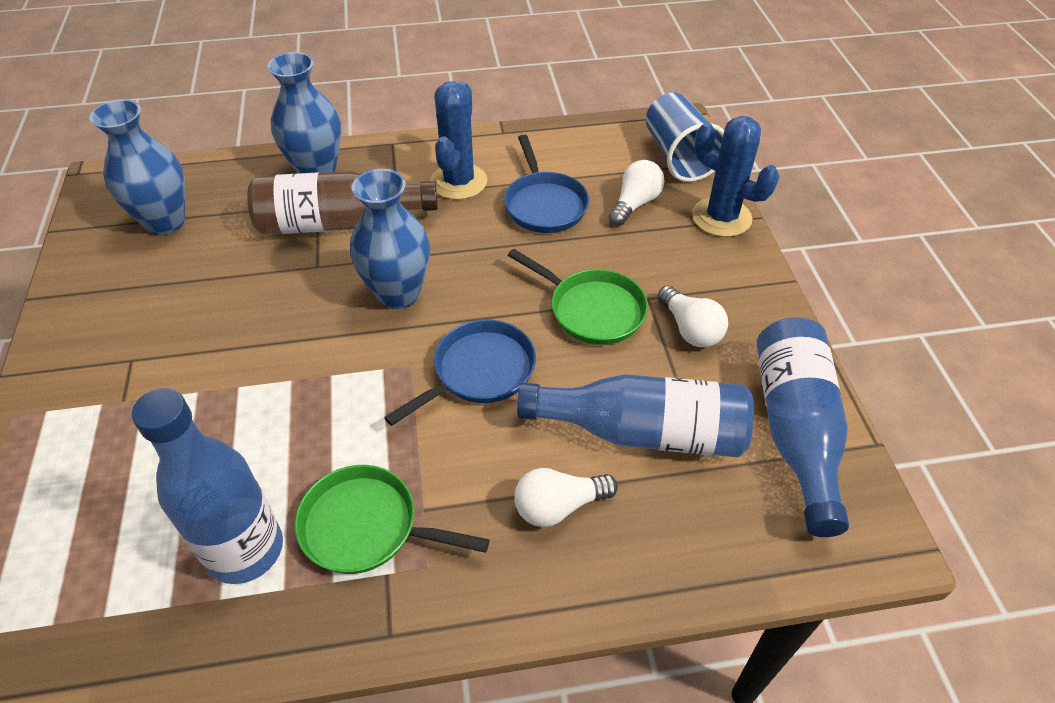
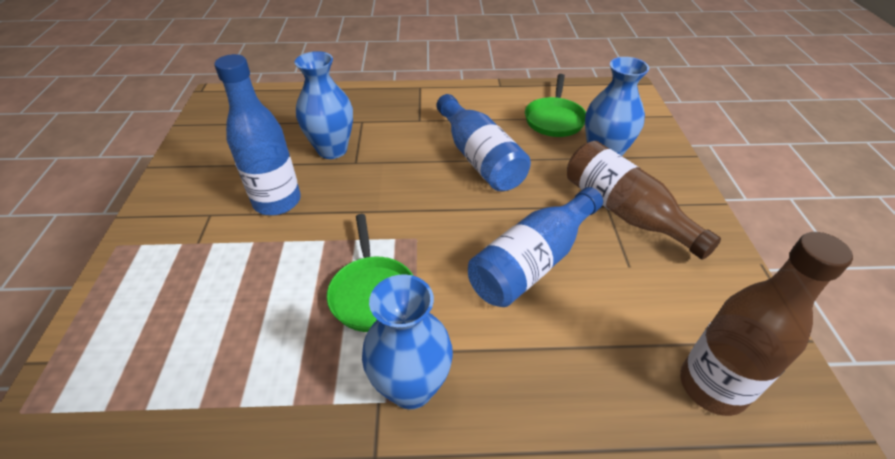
blue cactus: 2 -> 0
blue cup: 1 -> 0
blue pan: 2 -> 0
brown bottle: 1 -> 2
white light bulb: 3 -> 0

